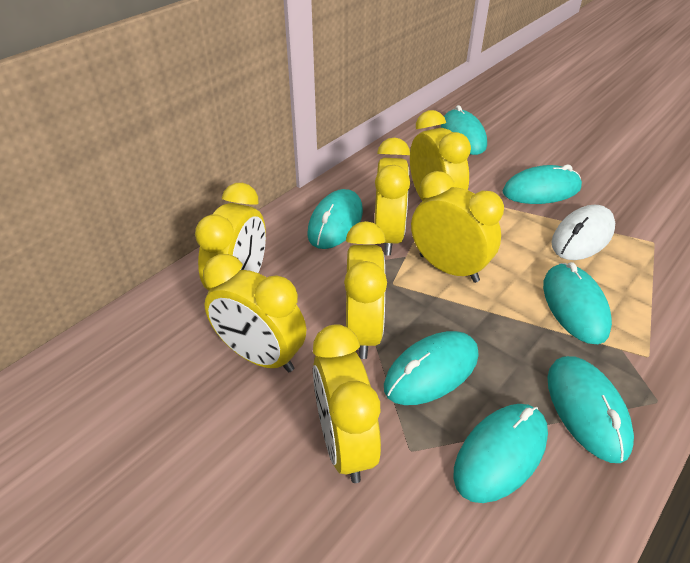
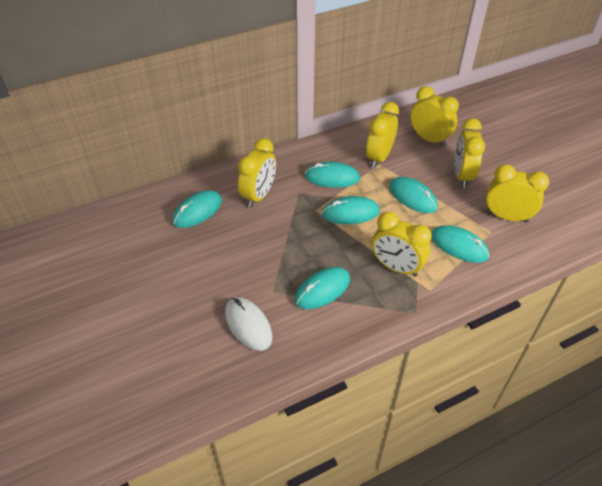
turquoise mouse: 7 -> 6
yellow clock: 7 -> 6

